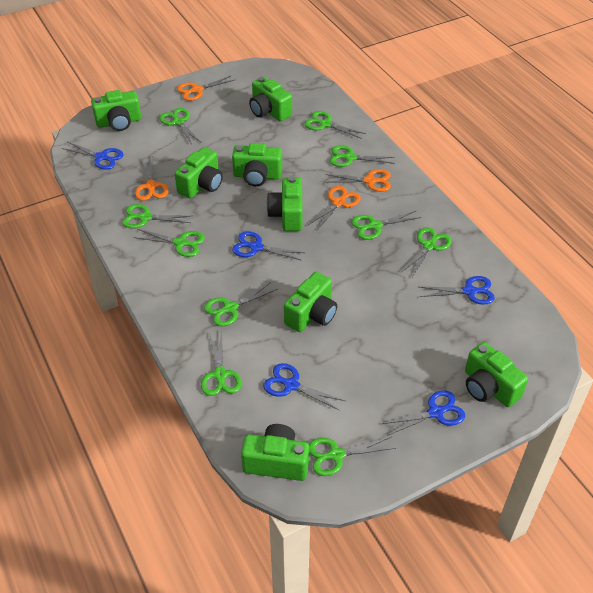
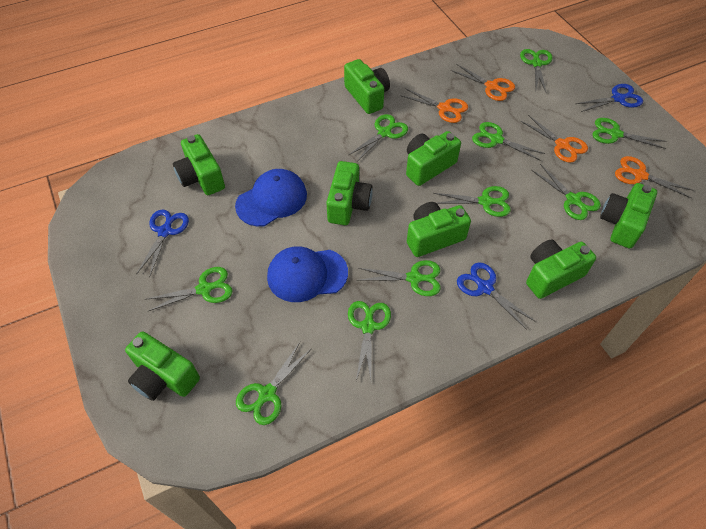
blue cap: 0 -> 2
blue scissors: 5 -> 3

